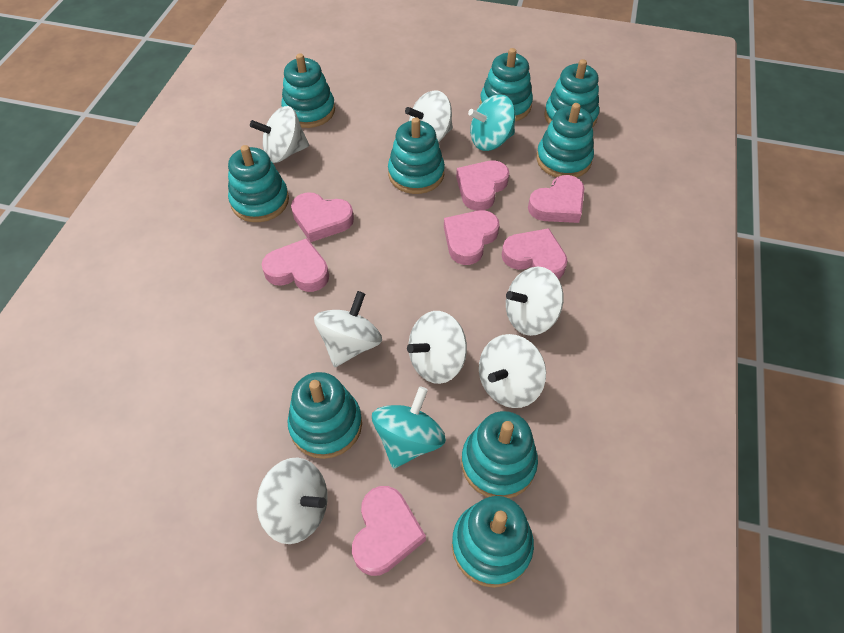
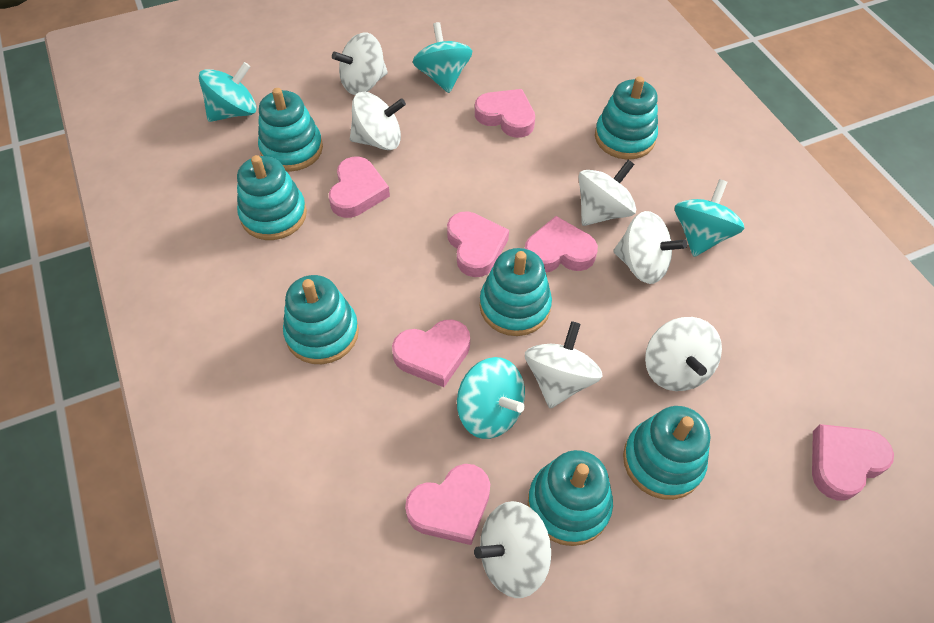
turquoise spinning top: 2 -> 4
turquoise stacking toy: 9 -> 7

